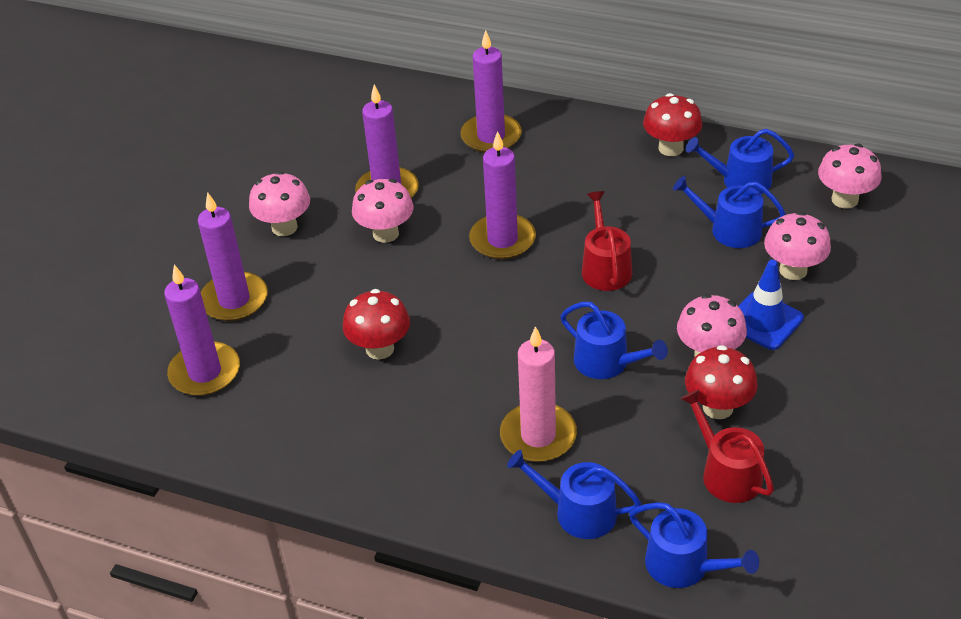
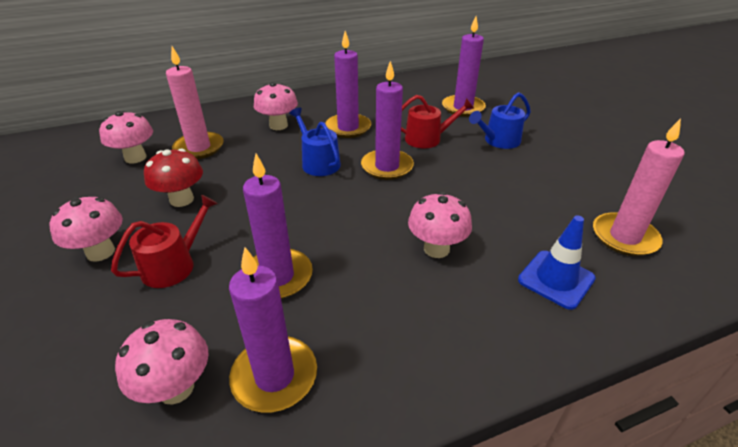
blue watering can: 5 -> 2
pink candle: 1 -> 2
red mushroom: 3 -> 1

